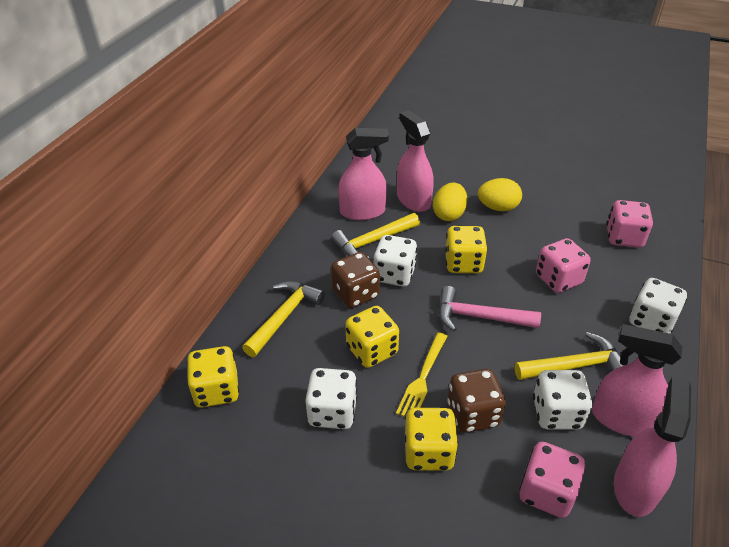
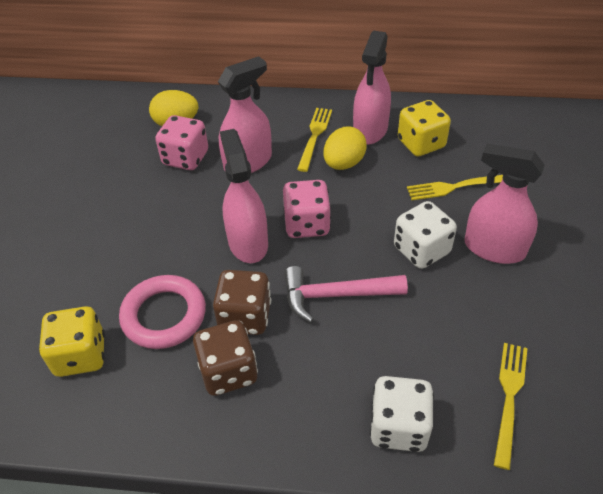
pink dice: 3 -> 2
pink ring: 0 -> 1
white dice: 4 -> 2
yellow dice: 4 -> 2
yellow fork: 1 -> 3
yellow hammer: 3 -> 0

